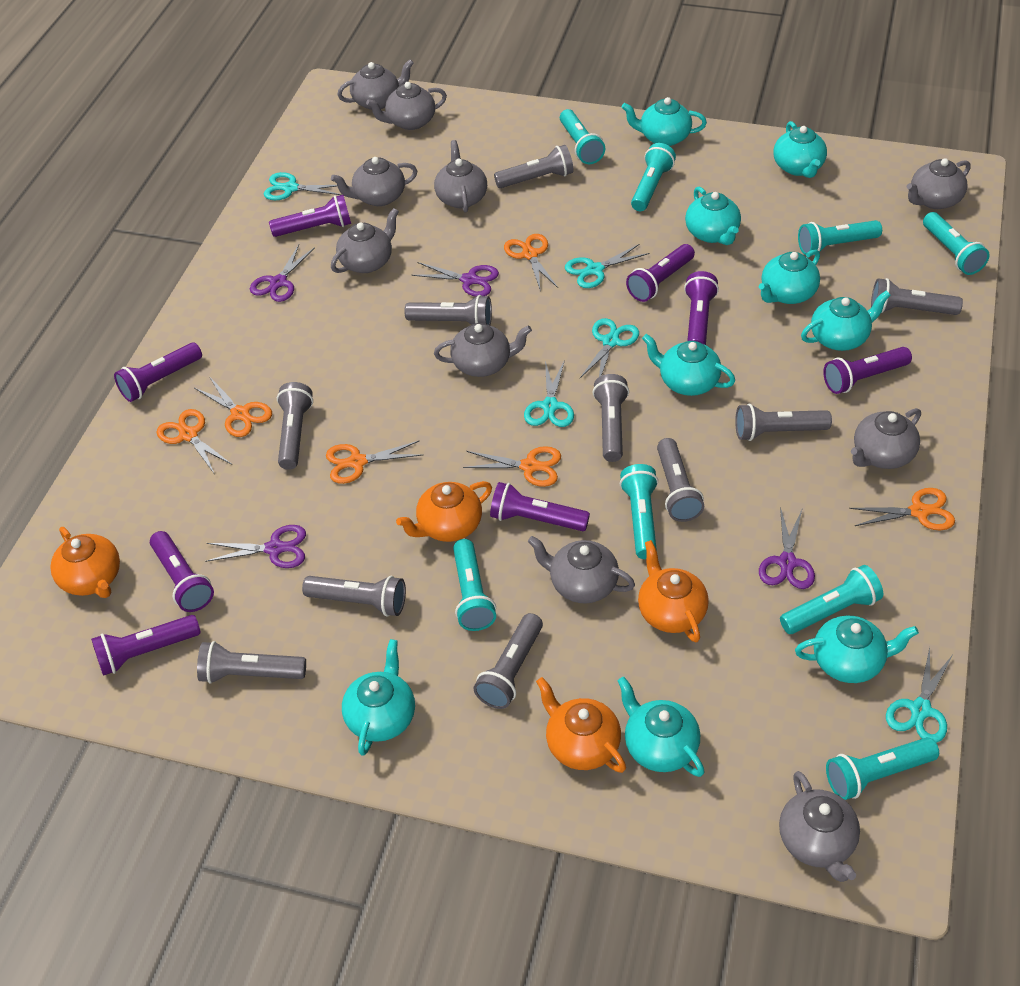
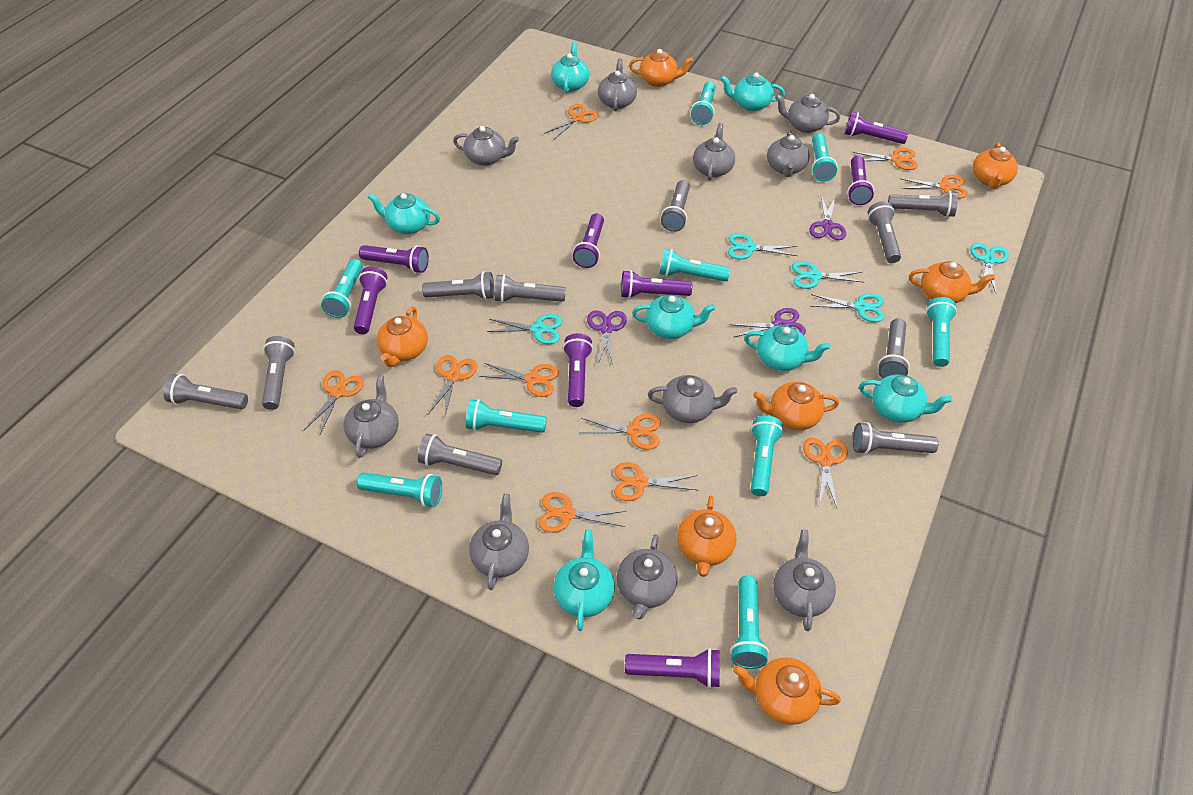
orange scissors: 6 -> 10
orange teapot: 4 -> 7
purple scissors: 4 -> 3
turquoise flashlight: 8 -> 9
turquoise teapot: 9 -> 7

